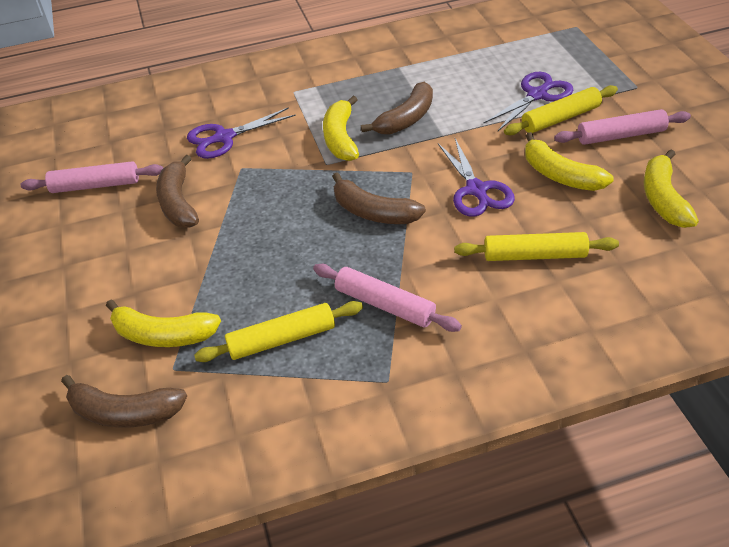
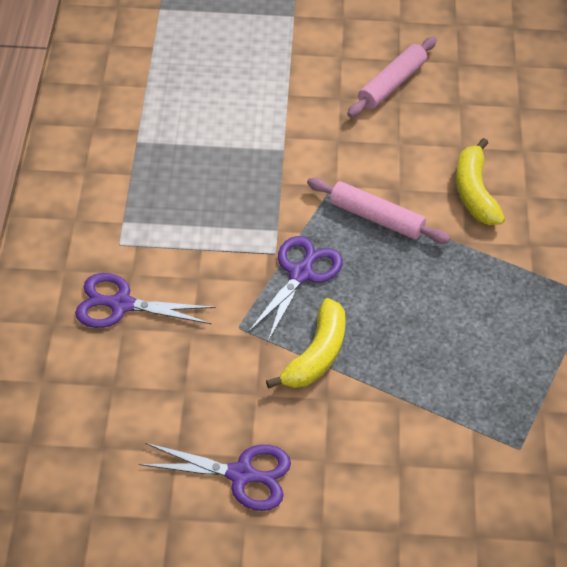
brown banana: 4 -> 0
pink rolling pin: 3 -> 2
yellow banana: 4 -> 2
yellow rolling pin: 3 -> 0

